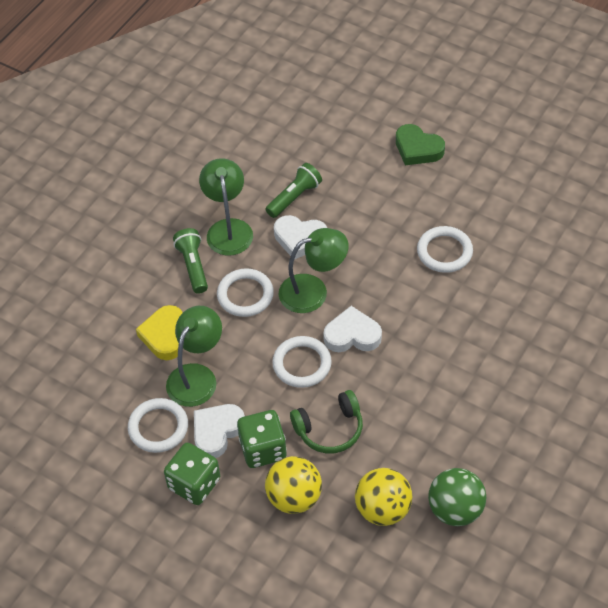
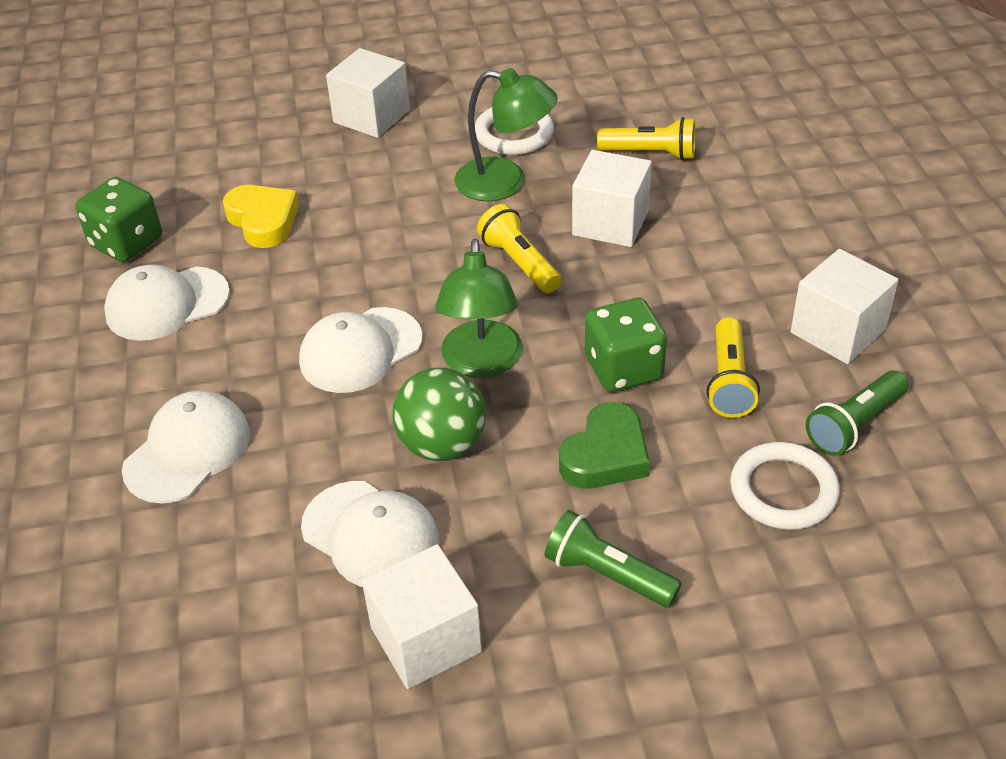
green headphones: 1 -> 0
green lamp: 3 -> 2
white cap: 0 -> 4
white cube: 0 -> 4
white heart: 3 -> 0
white ring: 4 -> 2
yellow ball: 2 -> 0
yellow flashlight: 0 -> 3

